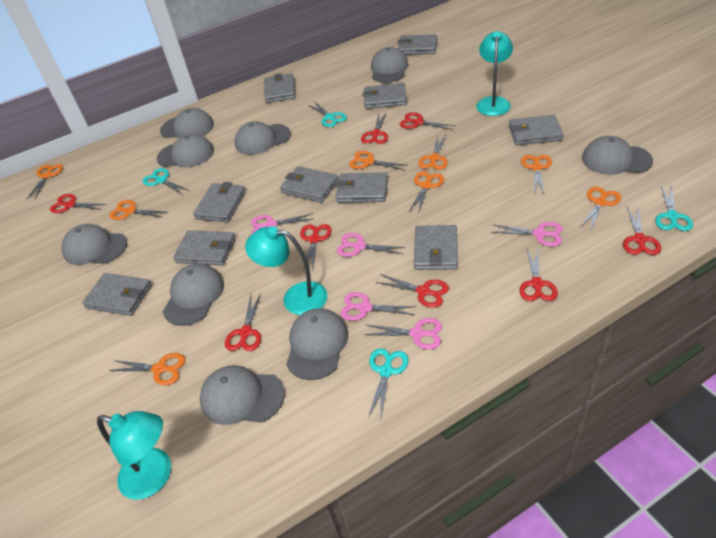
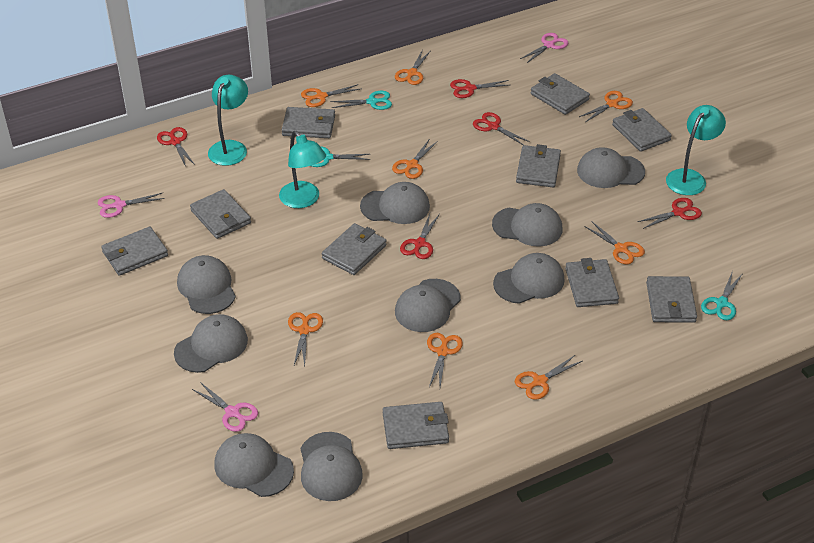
pink scissors: 5 -> 3
red scissors: 8 -> 5
turquoise scissors: 4 -> 3

